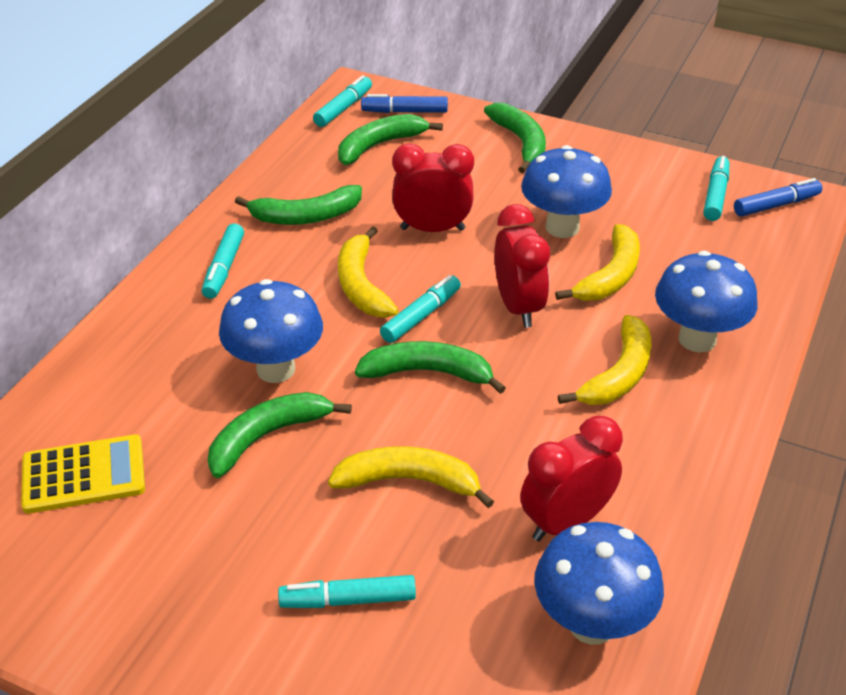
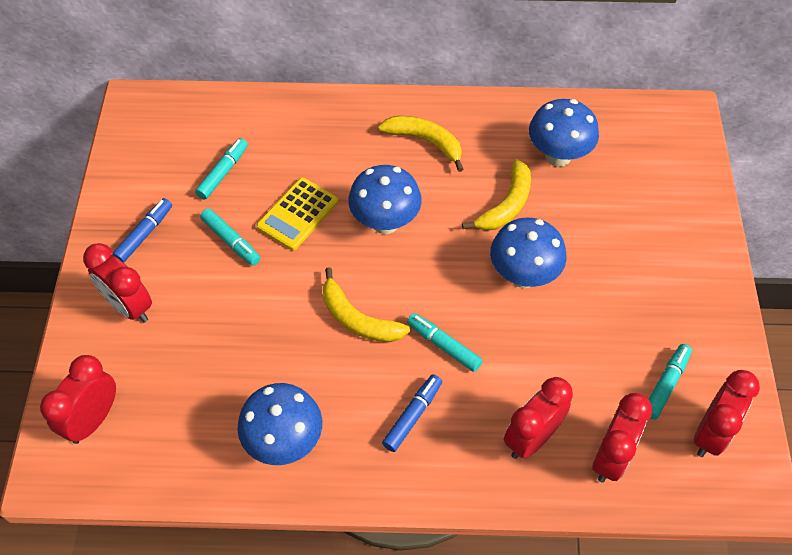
green banana: 5 -> 0
red clock: 3 -> 5
turquoise marker: 5 -> 4
yellow banana: 4 -> 3

